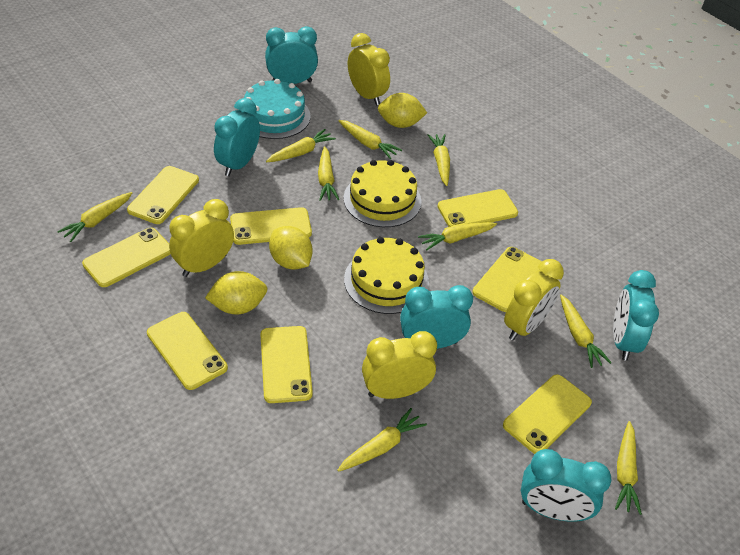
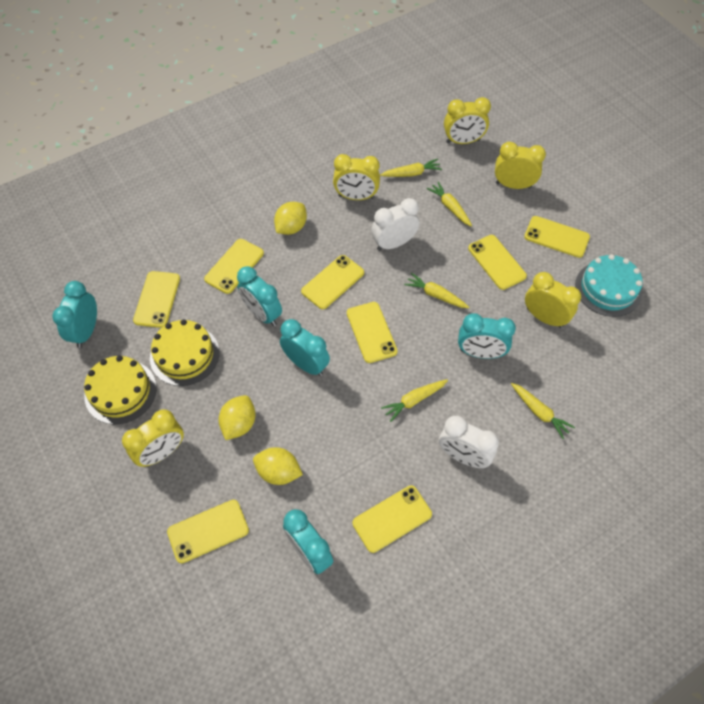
white clock: 0 -> 2
yellow carrot: 9 -> 5
yellow clock: 4 -> 5

